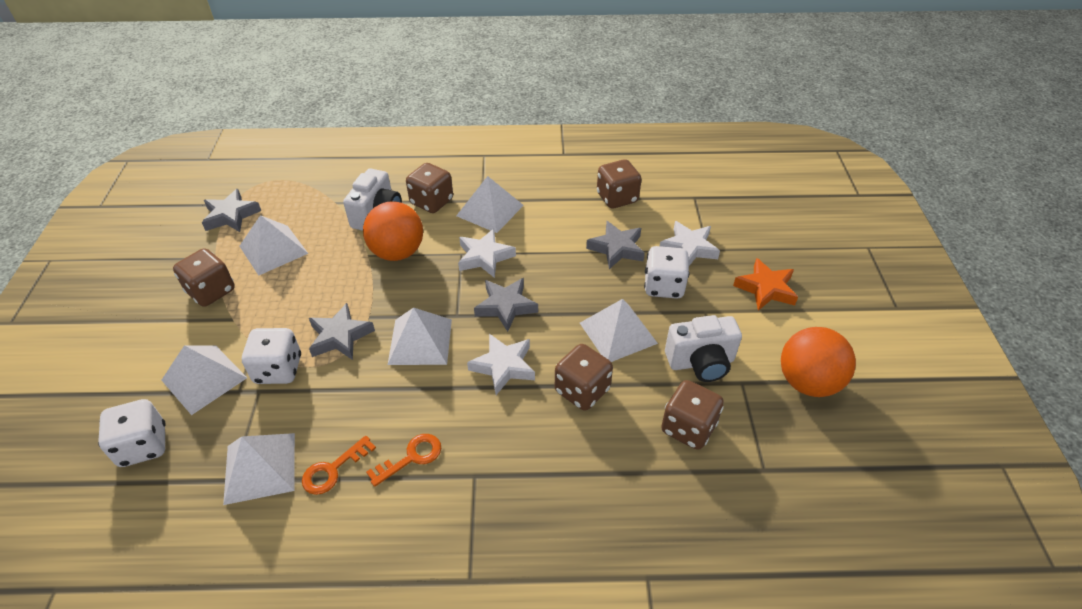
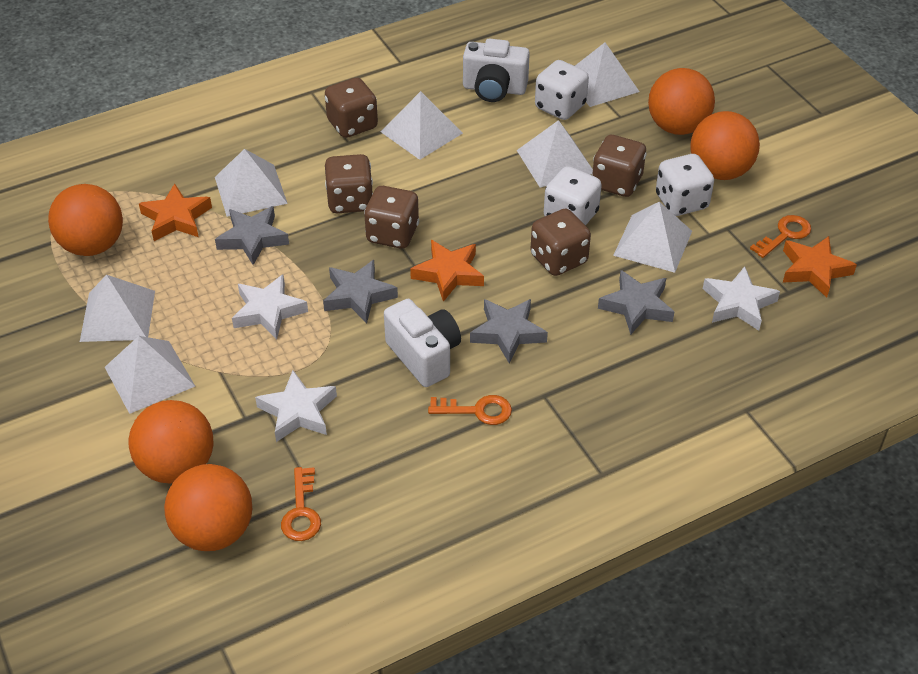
orange ball: 2 -> 5
orange key: 2 -> 3
orange star: 1 -> 3
white pyramid: 6 -> 7

